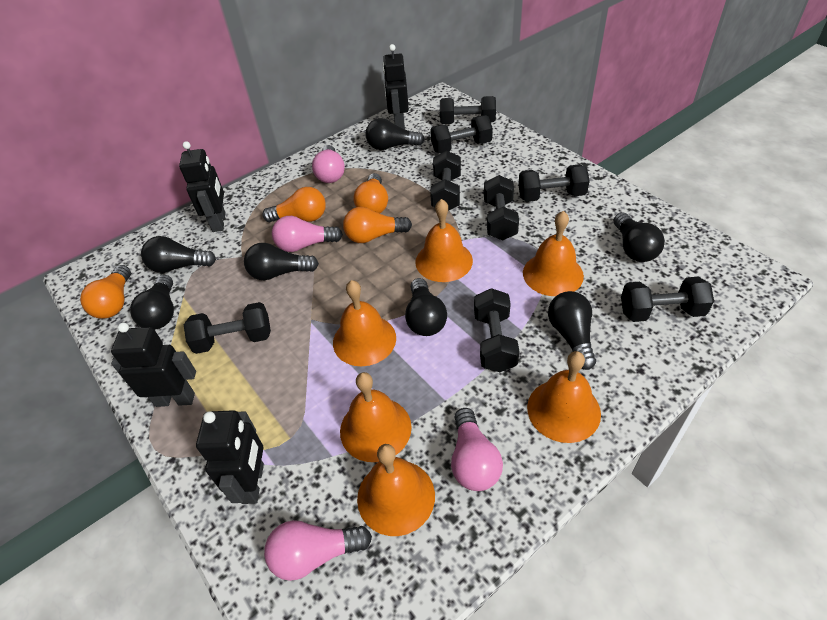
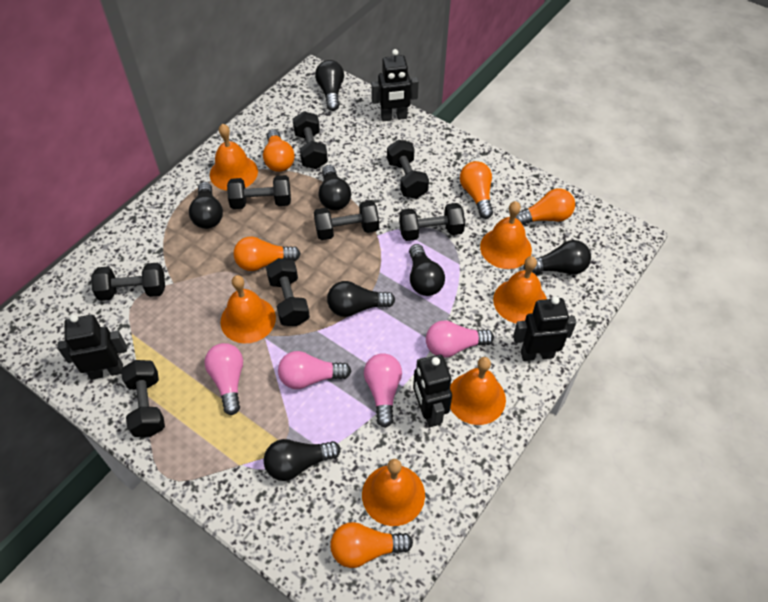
orange light bulb: 4 -> 5

